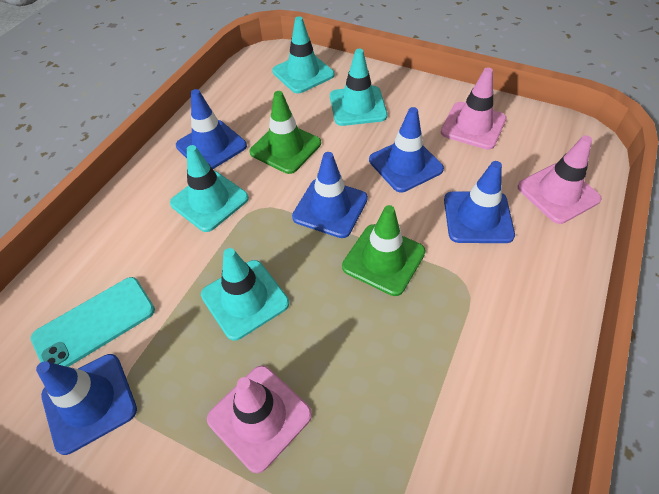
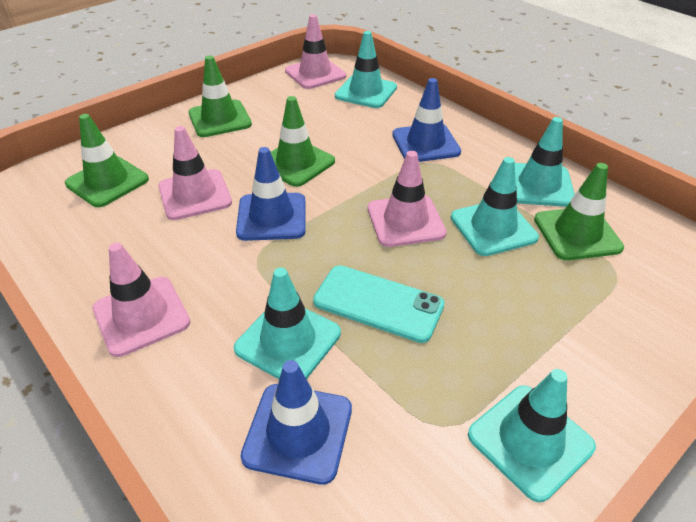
blue traffic cone: 5 -> 3
green traffic cone: 2 -> 4
pink traffic cone: 3 -> 4
turquoise traffic cone: 4 -> 5

